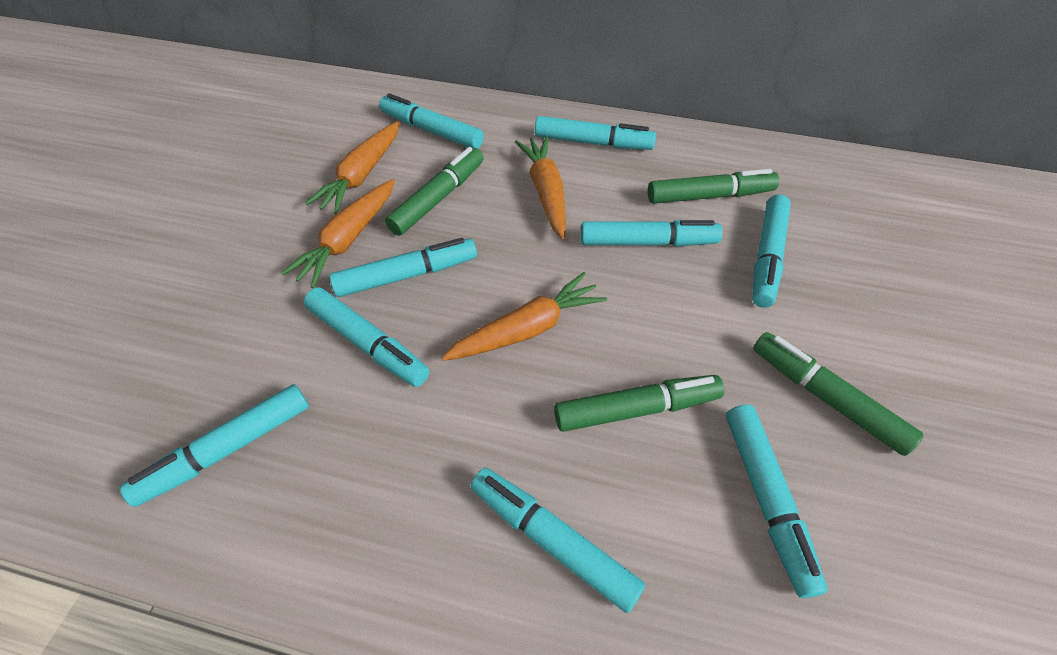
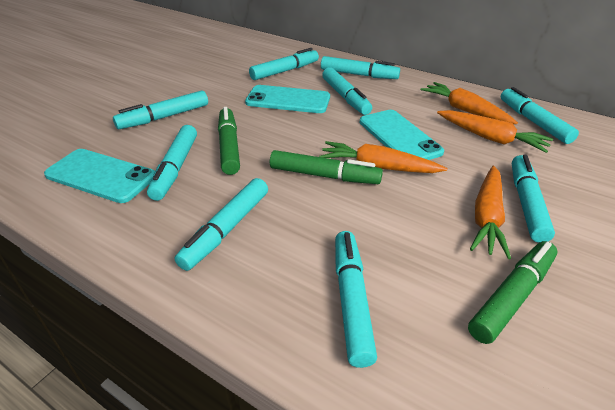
green marker: 4 -> 3
turquoise phone: 0 -> 3

